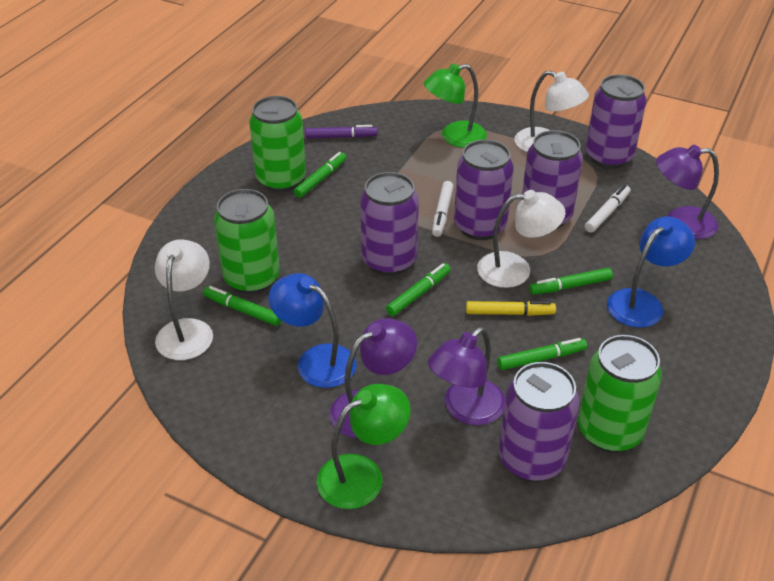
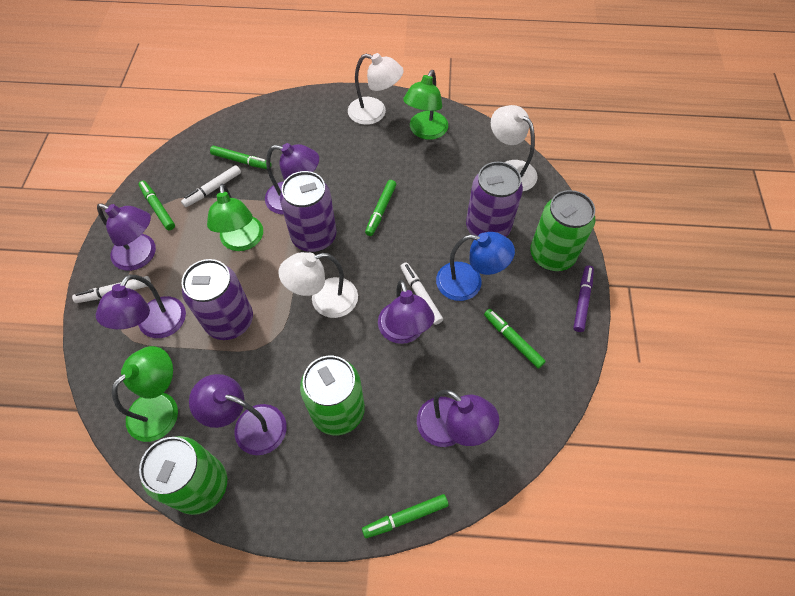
blue lamp: 2 -> 1
green lamp: 2 -> 3
purple can: 5 -> 3
purple lamp: 3 -> 6
white marker: 2 -> 3
yellow marker: 1 -> 0

